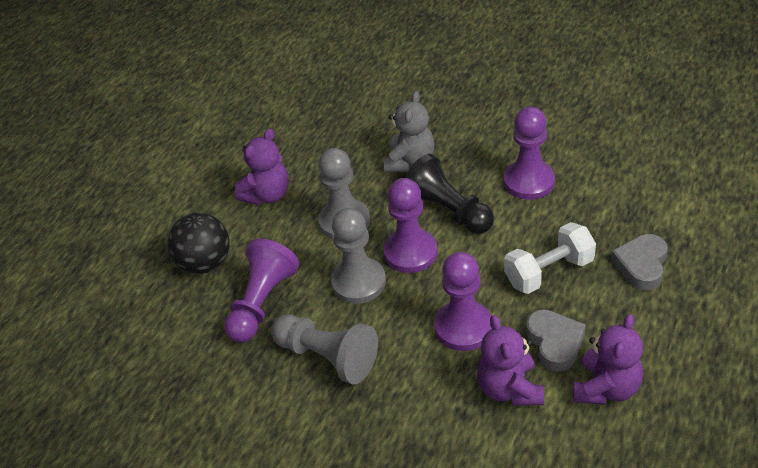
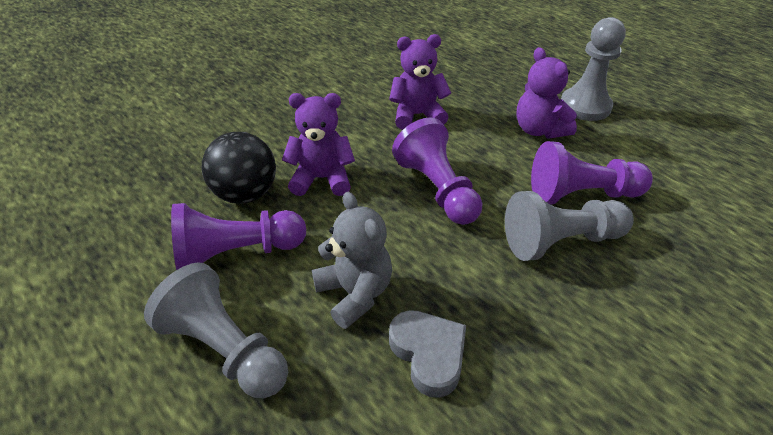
black pawn: 1 -> 0
grey heart: 2 -> 1
purple pawn: 4 -> 3
white dumbbell: 1 -> 0

